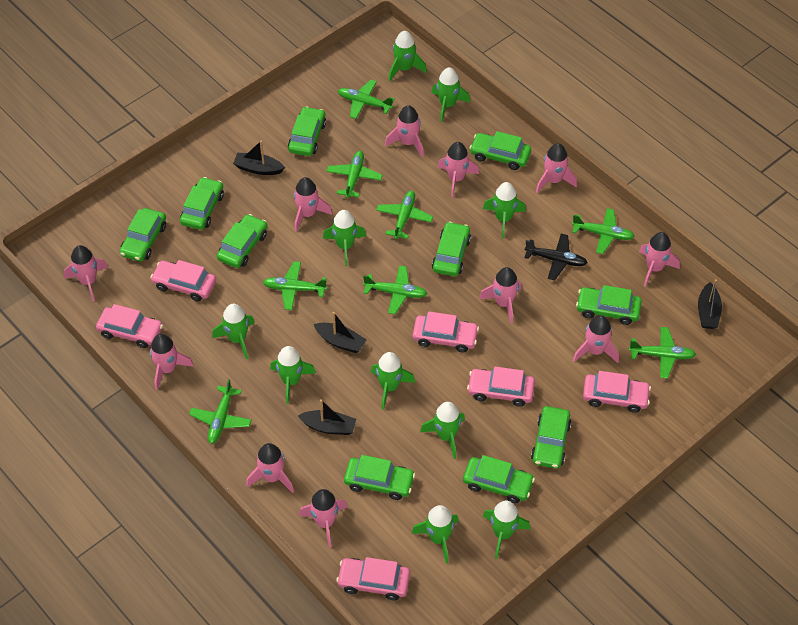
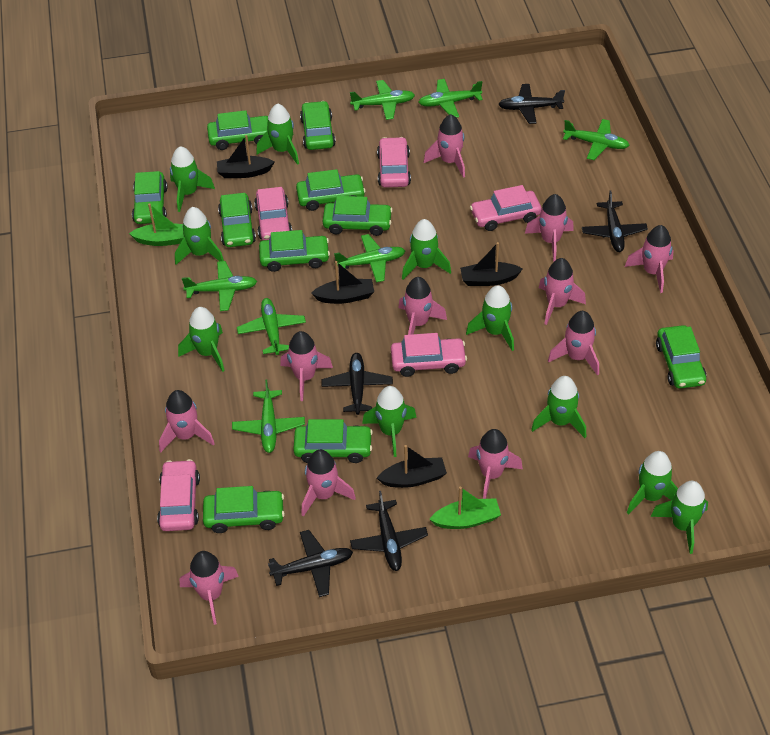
black plane: 1 -> 5
green boat: 0 -> 2
green plane: 8 -> 7
pink car: 6 -> 5

